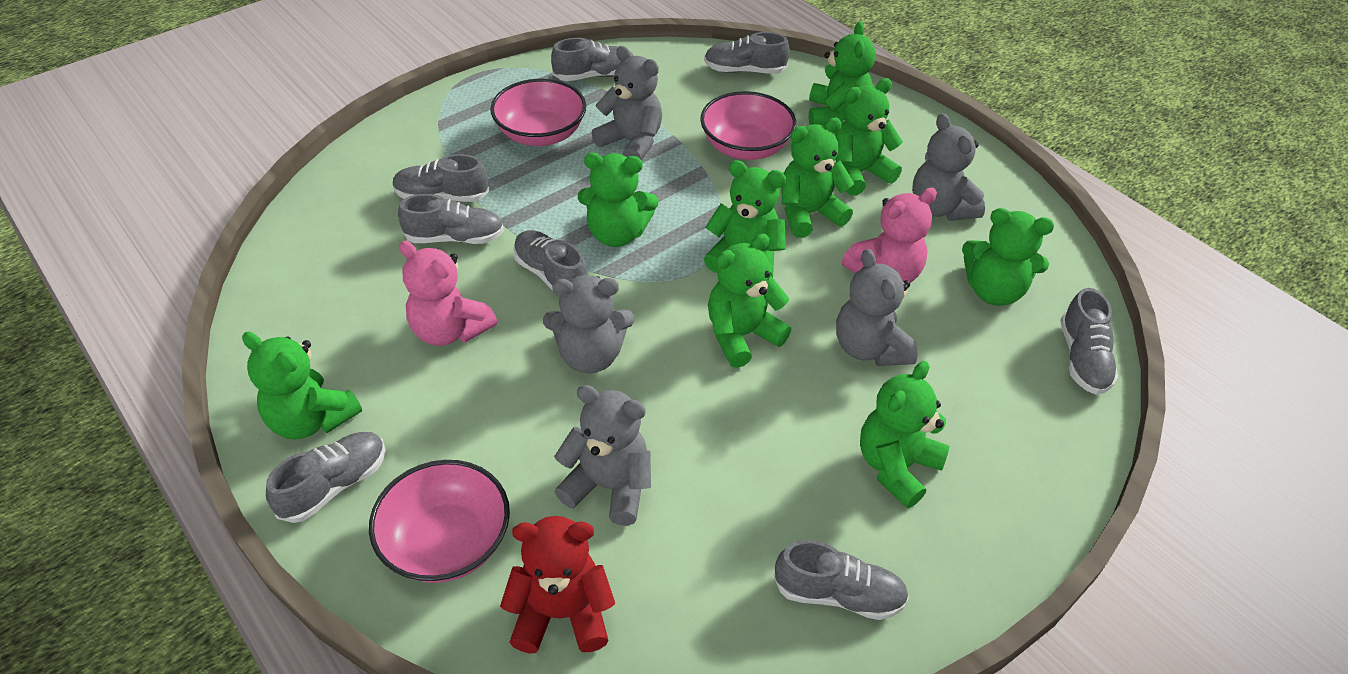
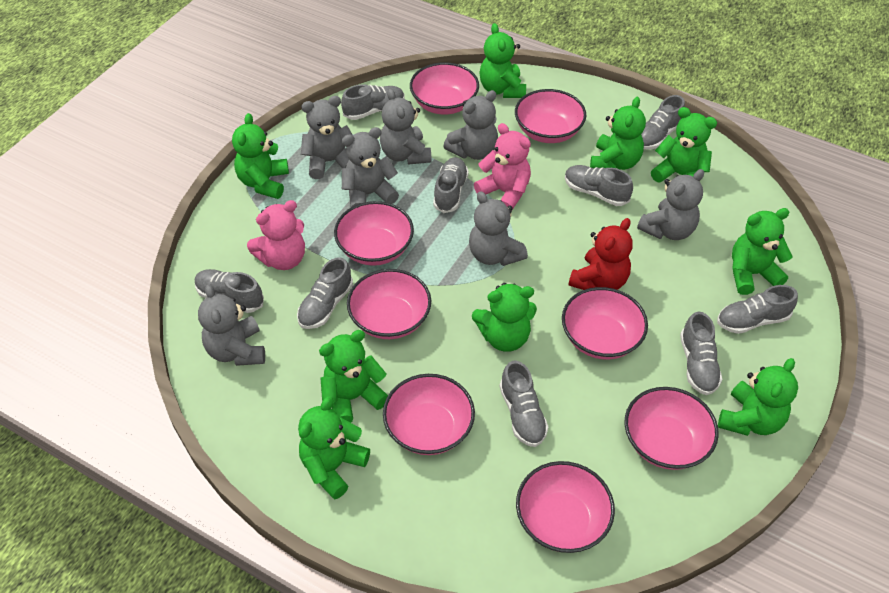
grey shoe: 8 -> 9
grey teddy bear: 5 -> 7
pink bowl: 3 -> 8

